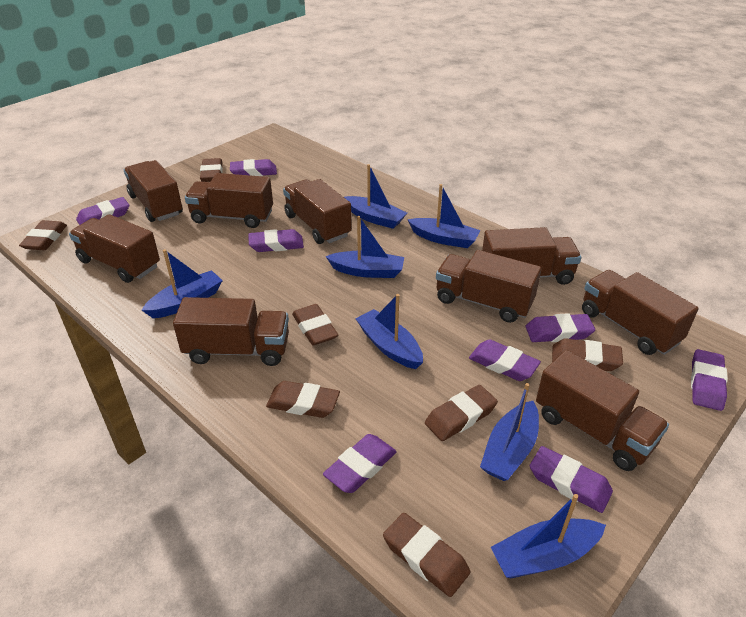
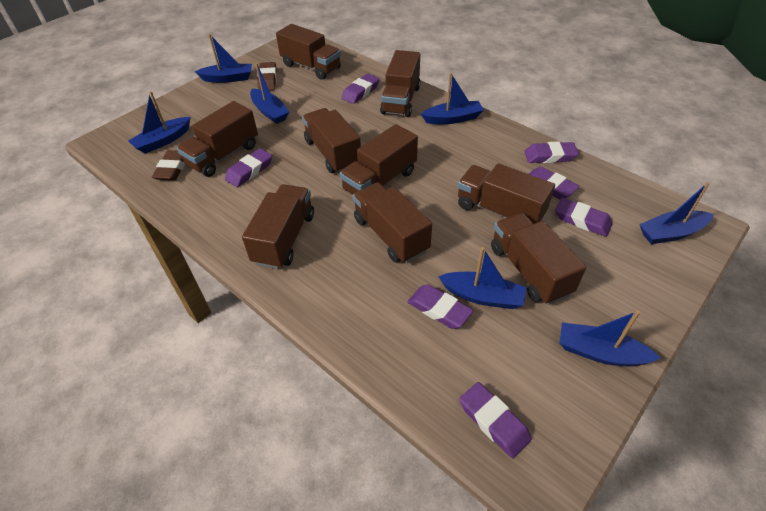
brown eraser: 7 -> 2
purple eraser: 8 -> 7

